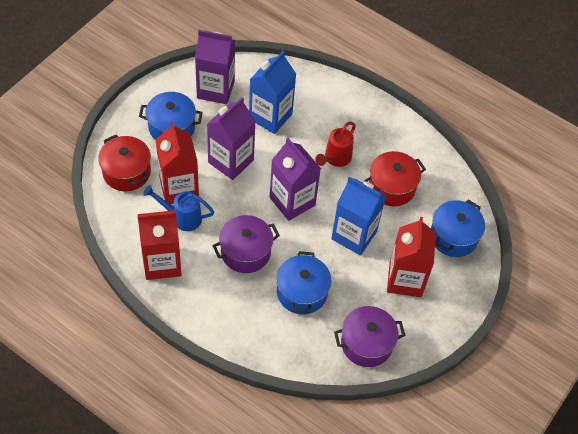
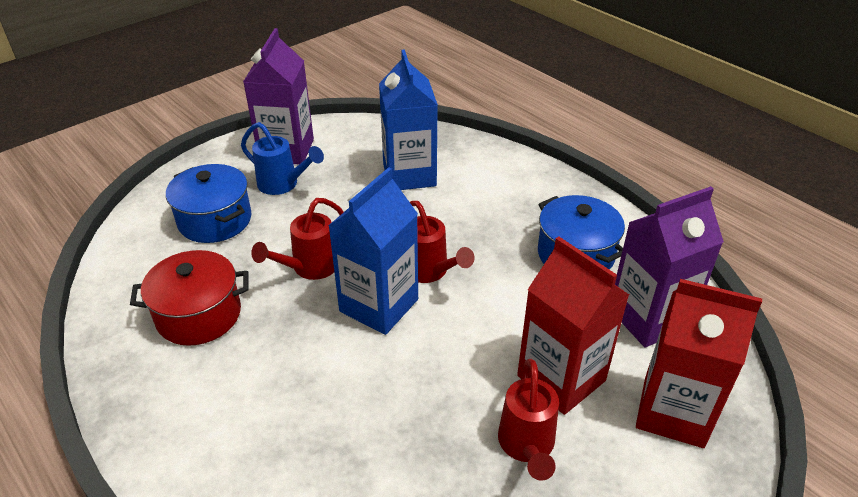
blue pot: 3 -> 2
purple carton: 3 -> 2
purple pot: 2 -> 0
red carton: 3 -> 2
red pot: 2 -> 1
red watering can: 1 -> 3

